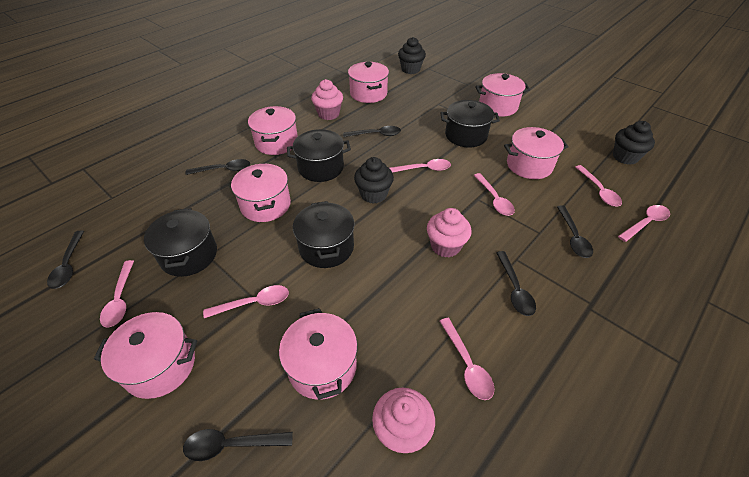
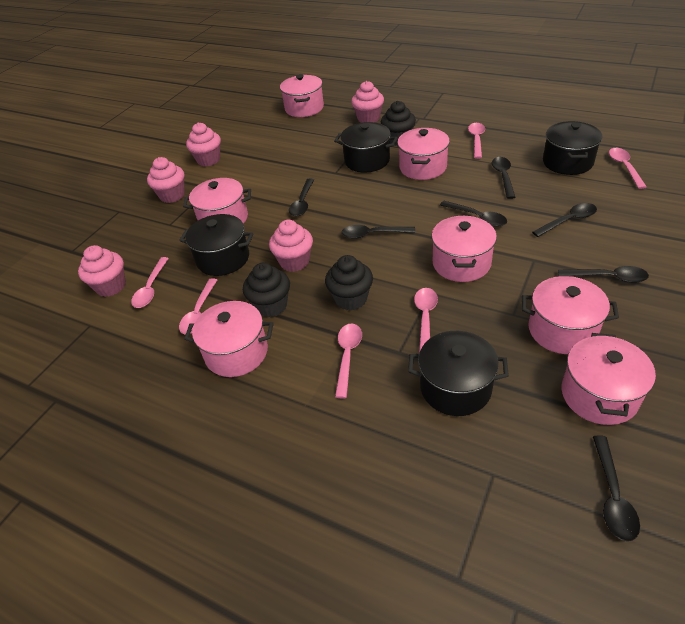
black spoon: 6 -> 7
pink cupcake: 3 -> 5
pink spoon: 7 -> 6

